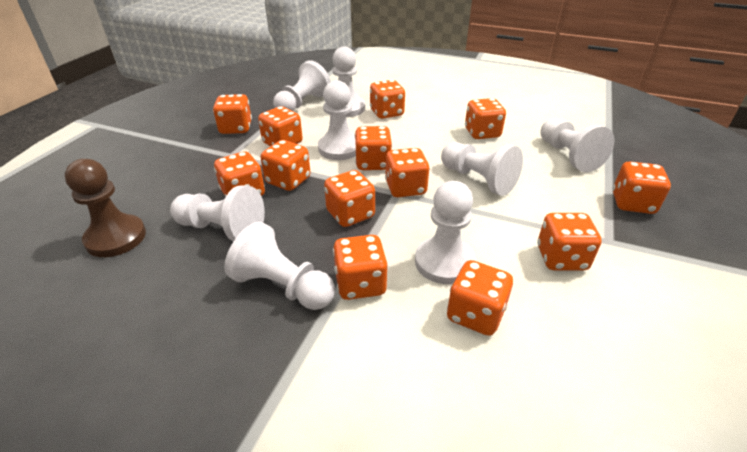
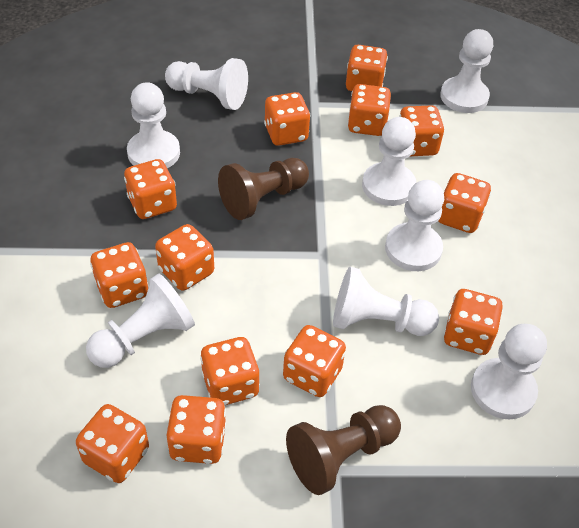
brown pawn: 1 -> 2

